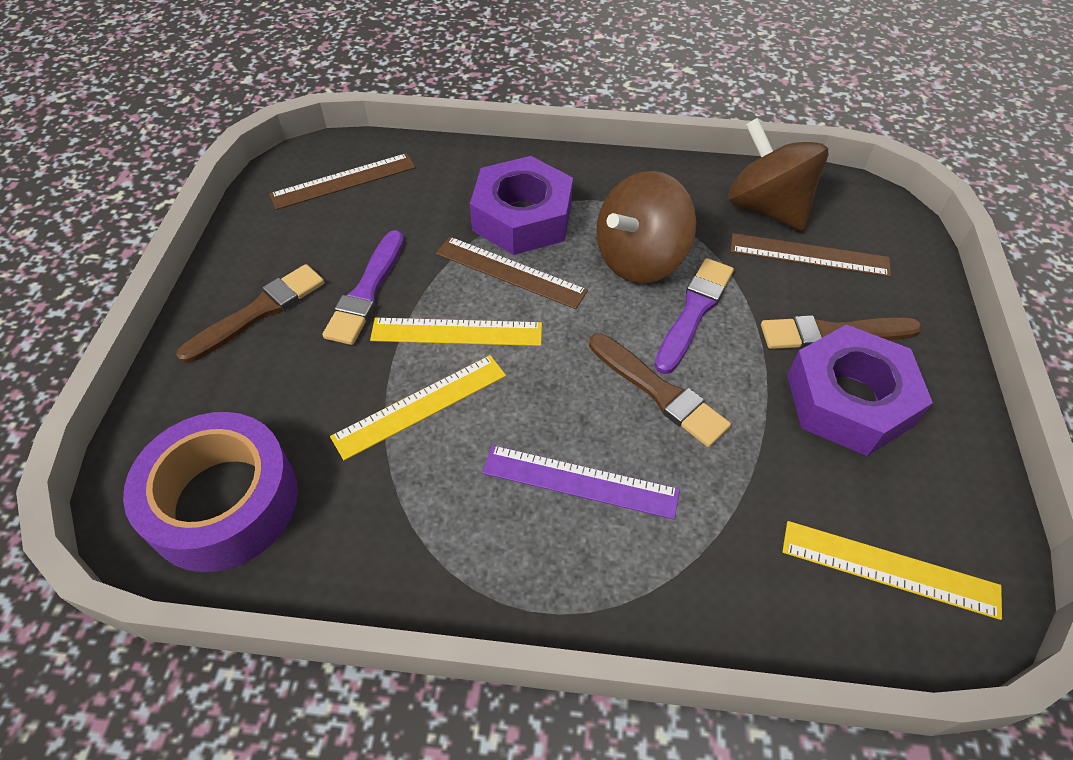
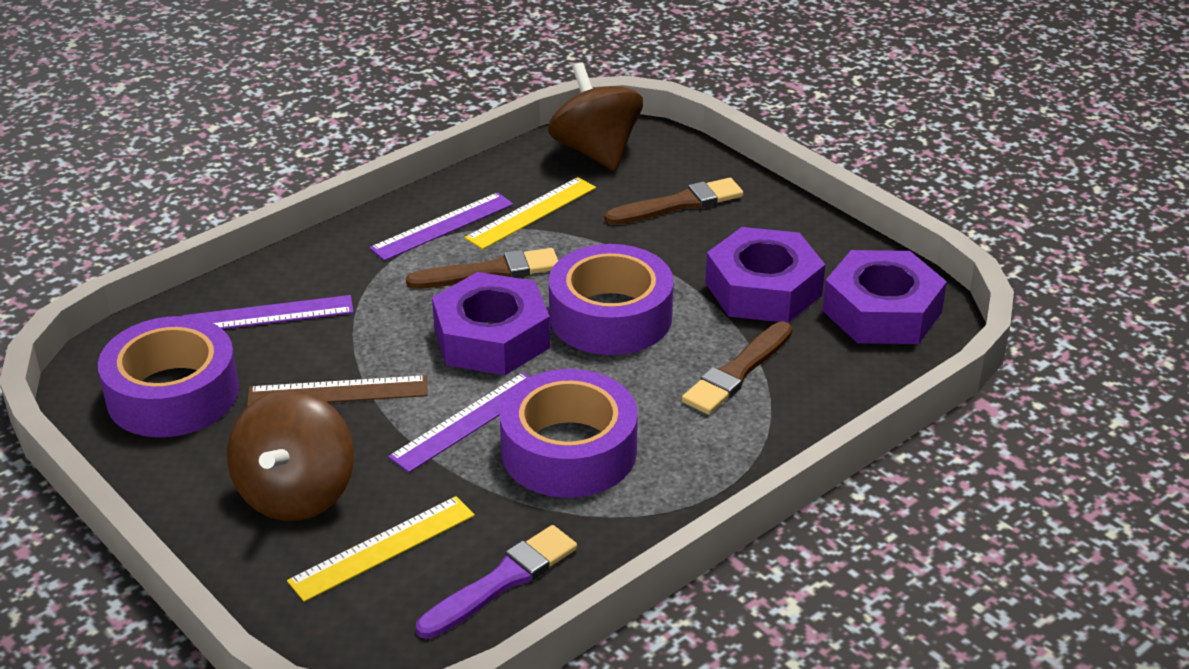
brown ruler: 3 -> 1
purple brush: 2 -> 1
purple nut: 2 -> 3
purple ruler: 1 -> 3
purple tape: 1 -> 3
yellow ruler: 3 -> 2

